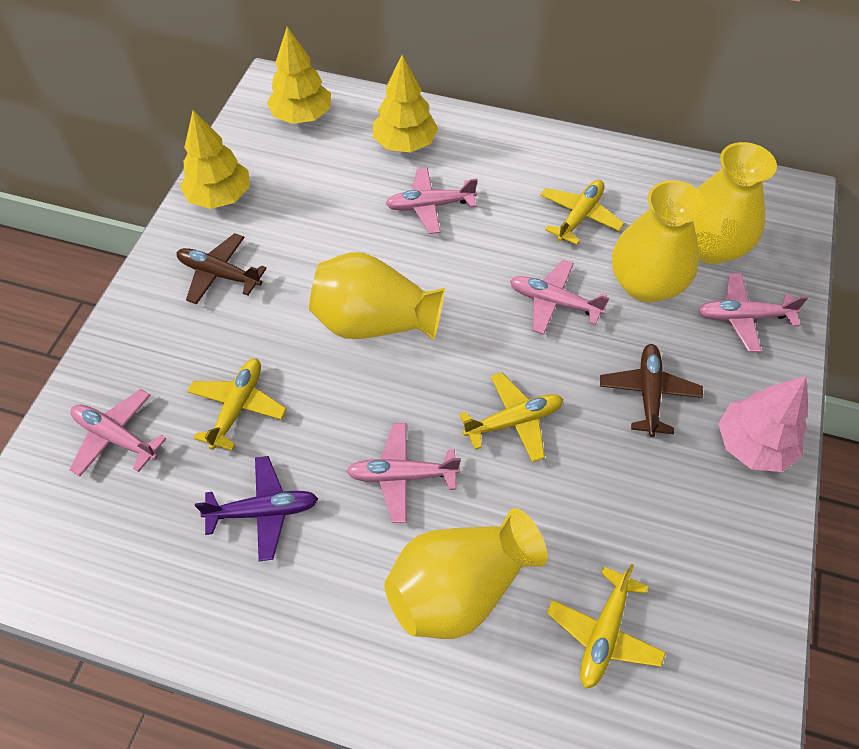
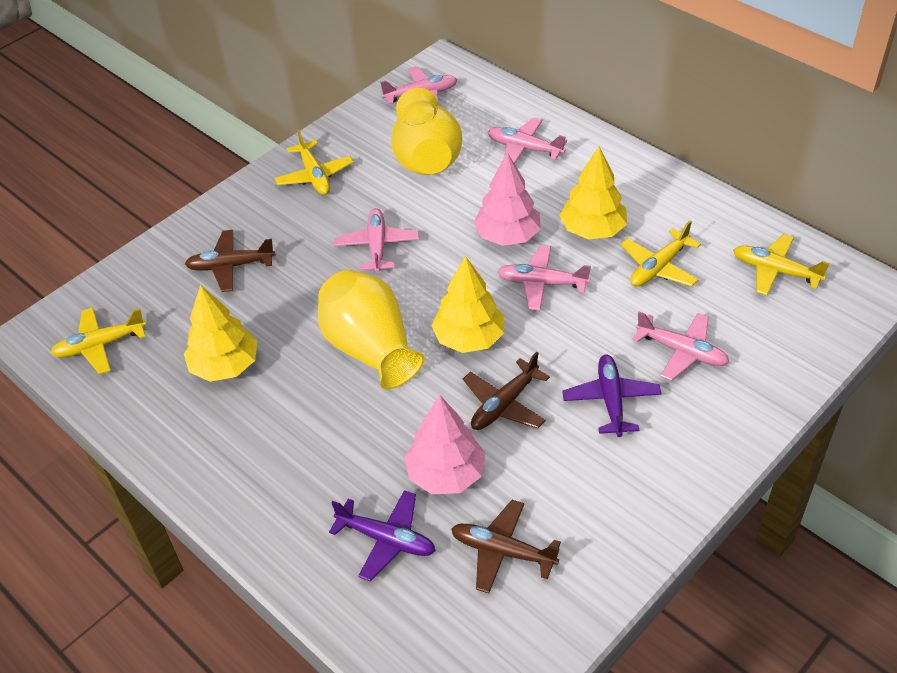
brown plane: 2 -> 3
pink tree: 1 -> 2
purple plane: 1 -> 2
yellow vase: 4 -> 2

